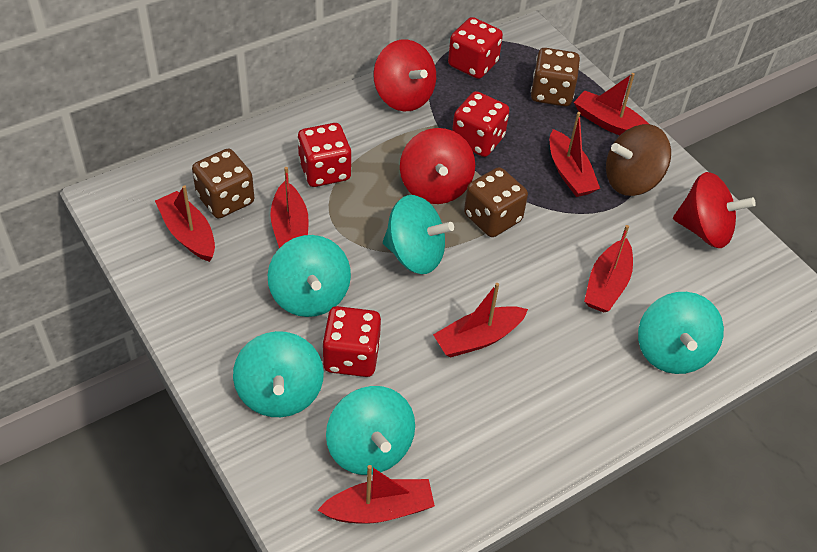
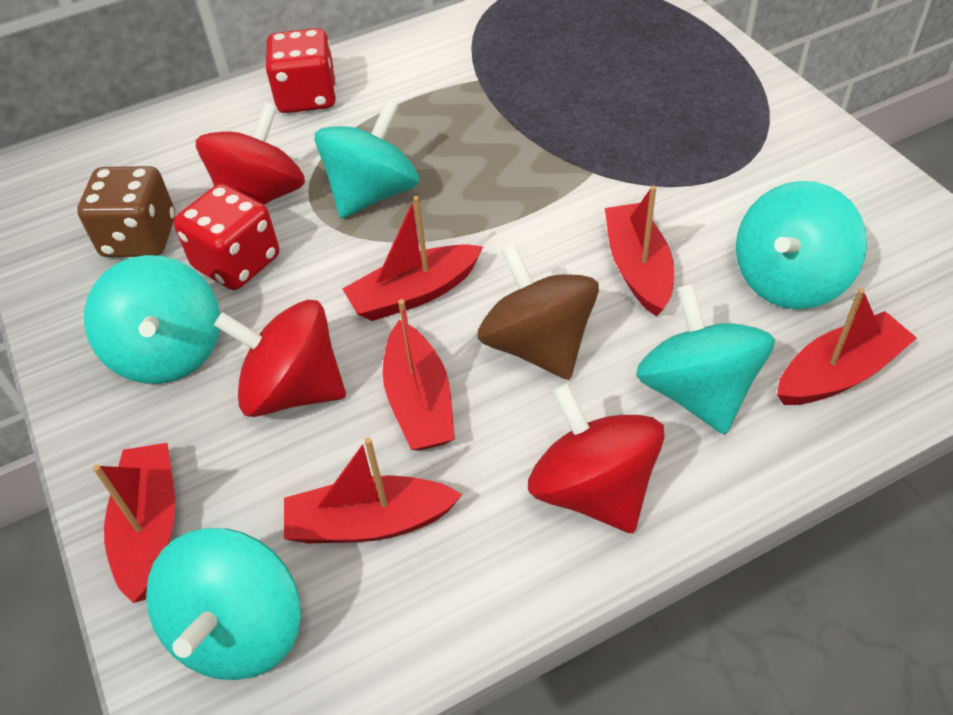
brown dice: 3 -> 1
red boat: 7 -> 6
red dice: 4 -> 2

